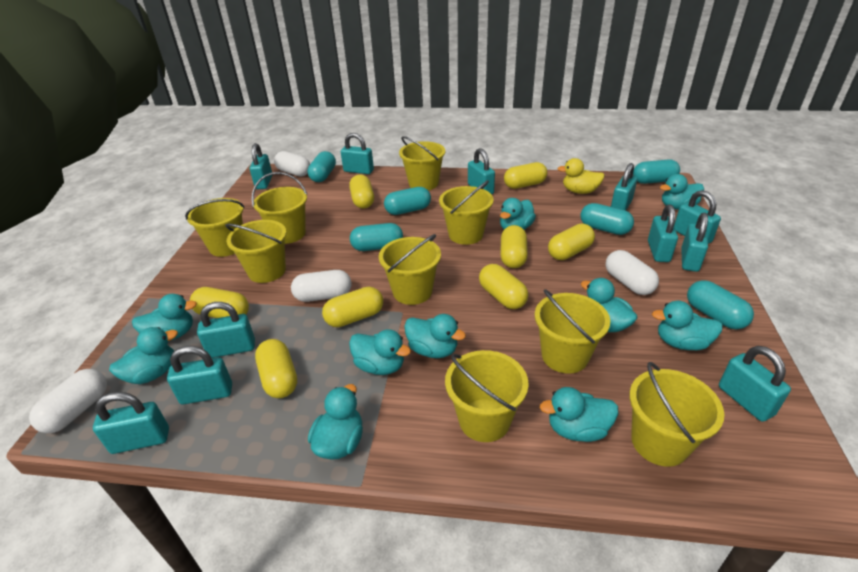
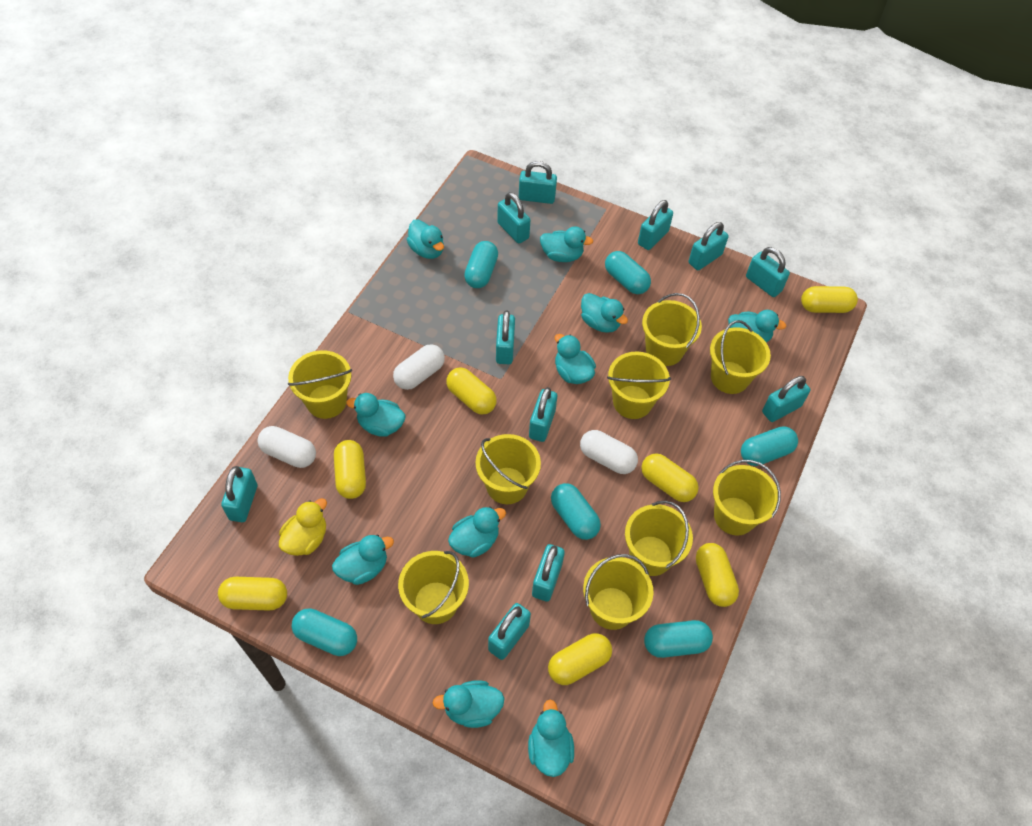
white capsule: 4 -> 3
yellow capsule: 8 -> 7

